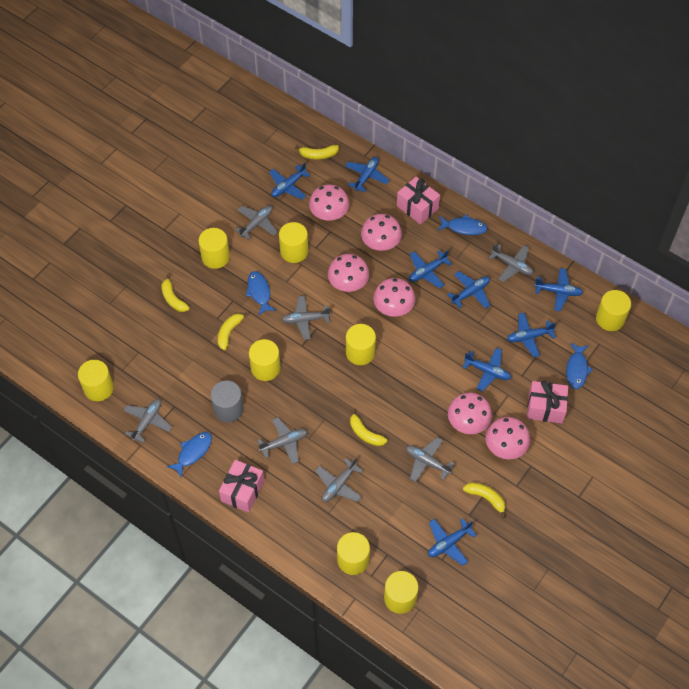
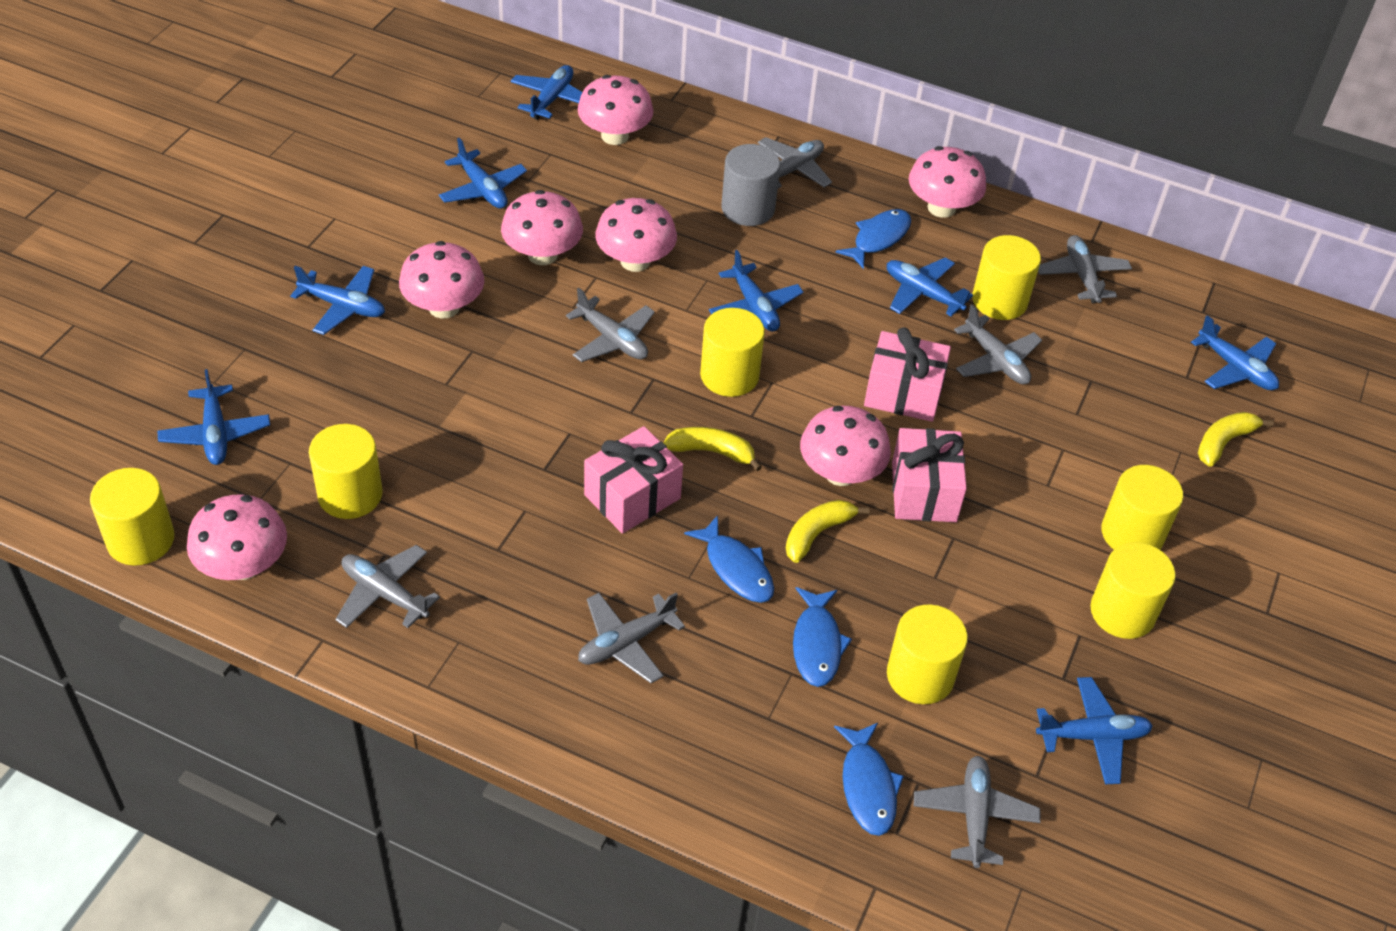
pink mushroom: 6 -> 7
yellow banana: 5 -> 3
yellow cylinder: 8 -> 7

